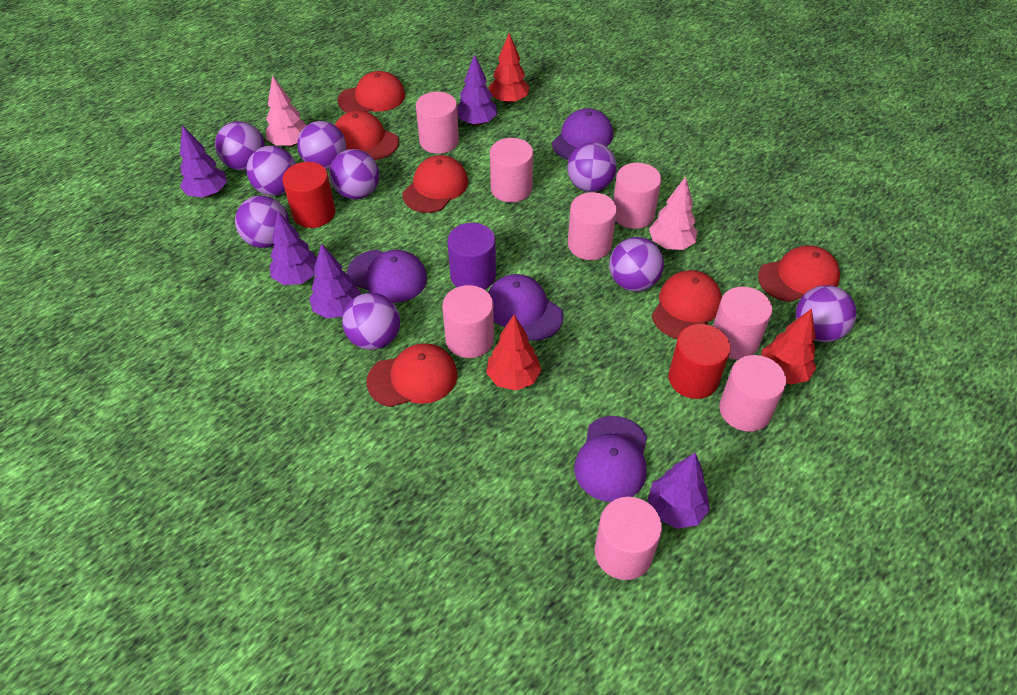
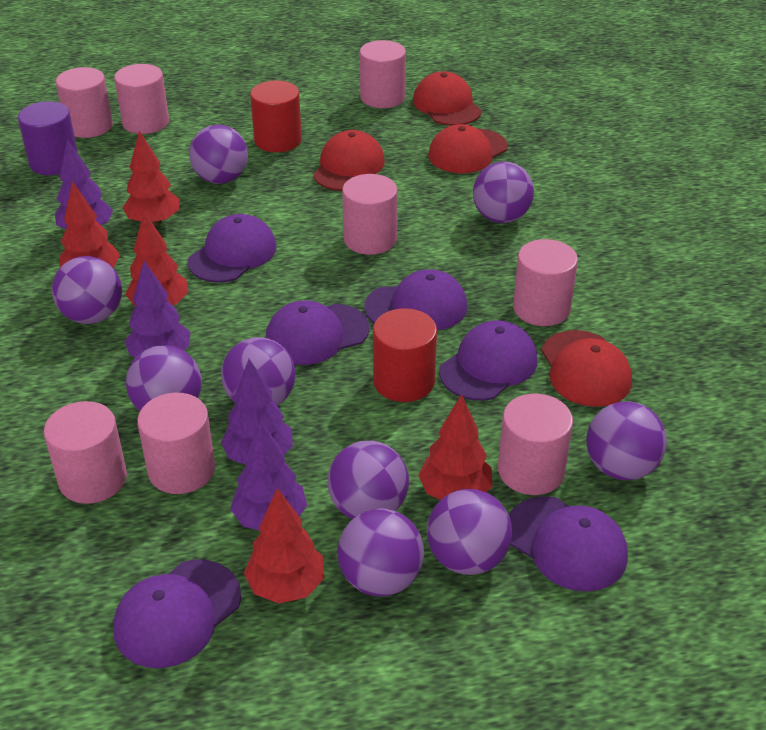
pink tree: 2 -> 0
purple cap: 4 -> 6
purple tree: 5 -> 4
red cap: 6 -> 4
red tree: 3 -> 5

